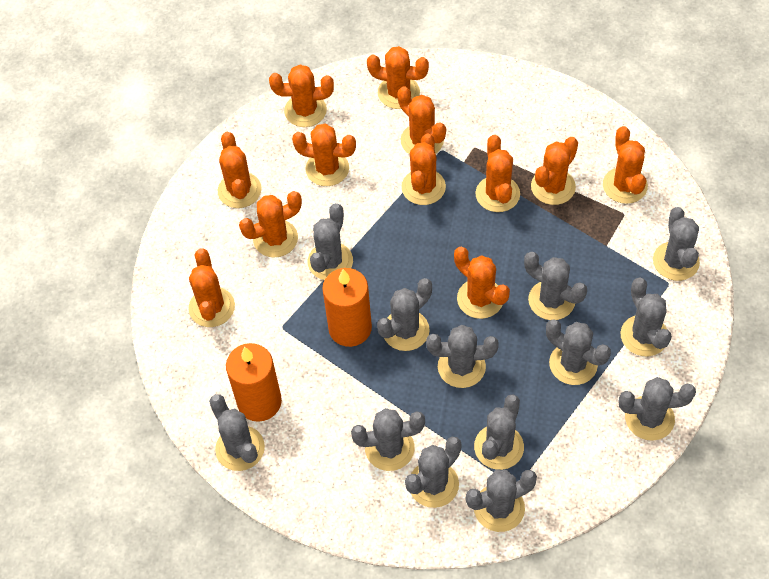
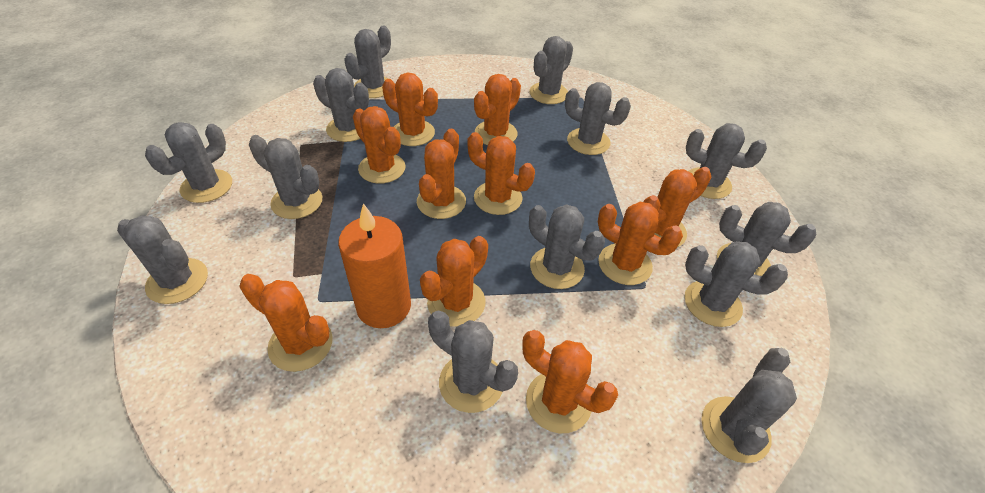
orange cactus: 12 -> 10
orange candle: 2 -> 1

